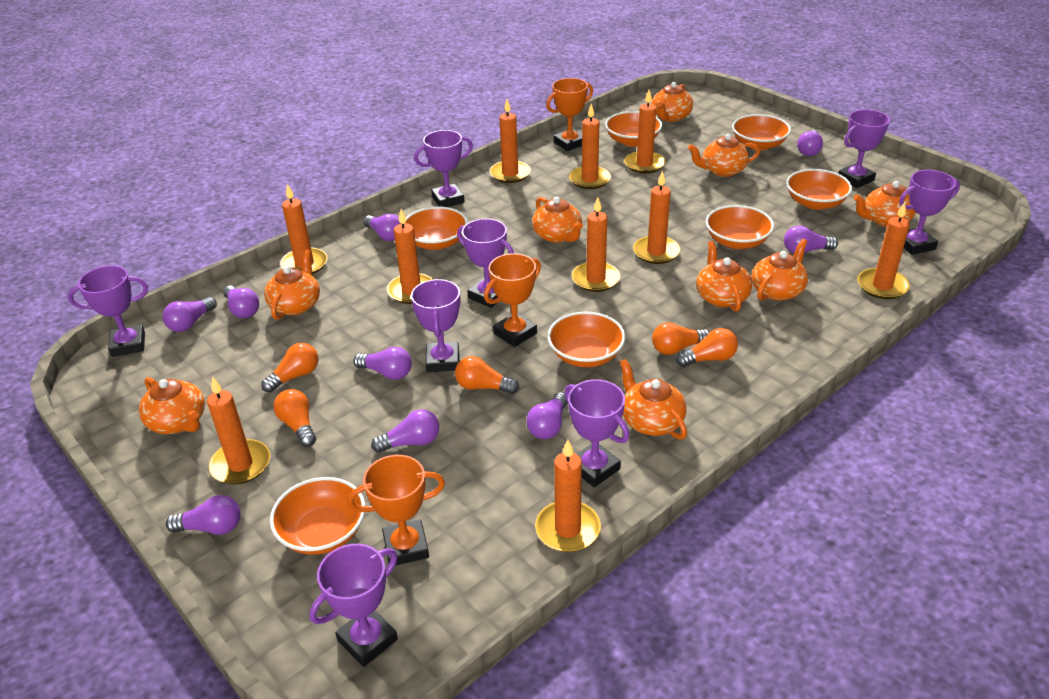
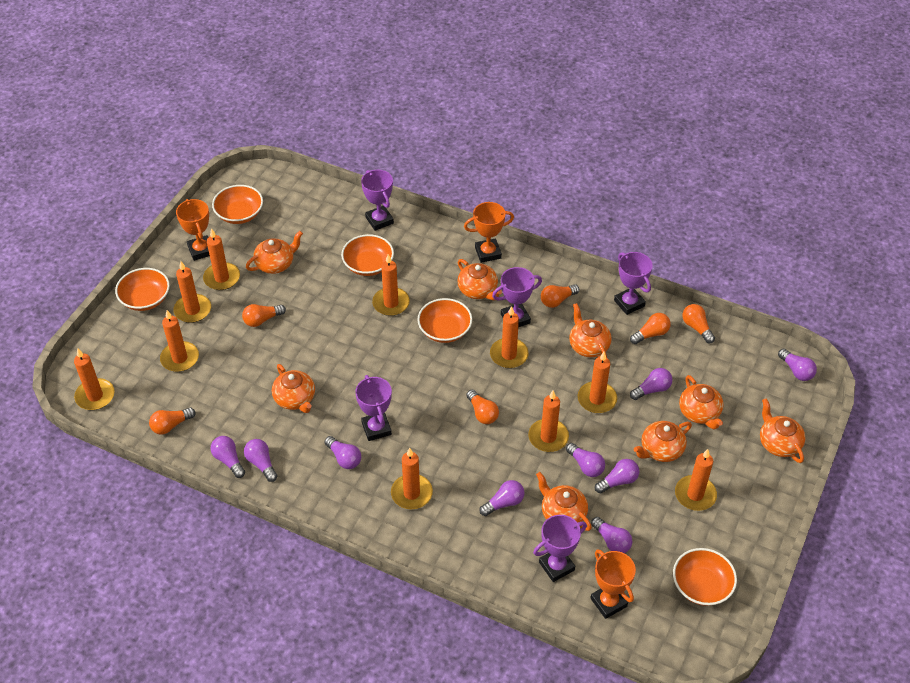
orange bowl: 7 -> 5
orange light bulb: 5 -> 6
orange teapot: 9 -> 8
purple trophy: 8 -> 5

